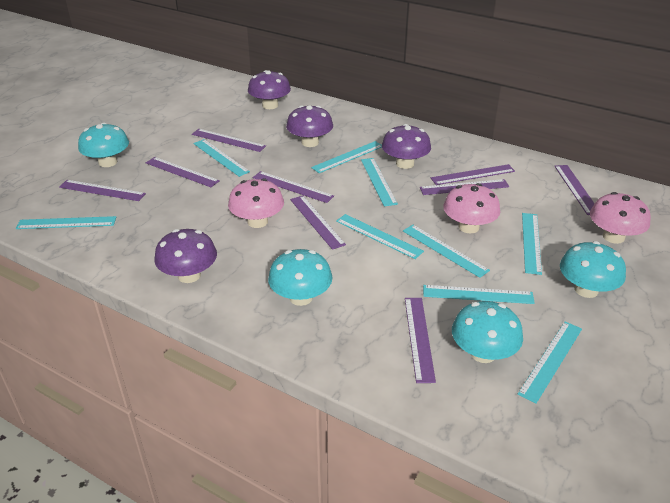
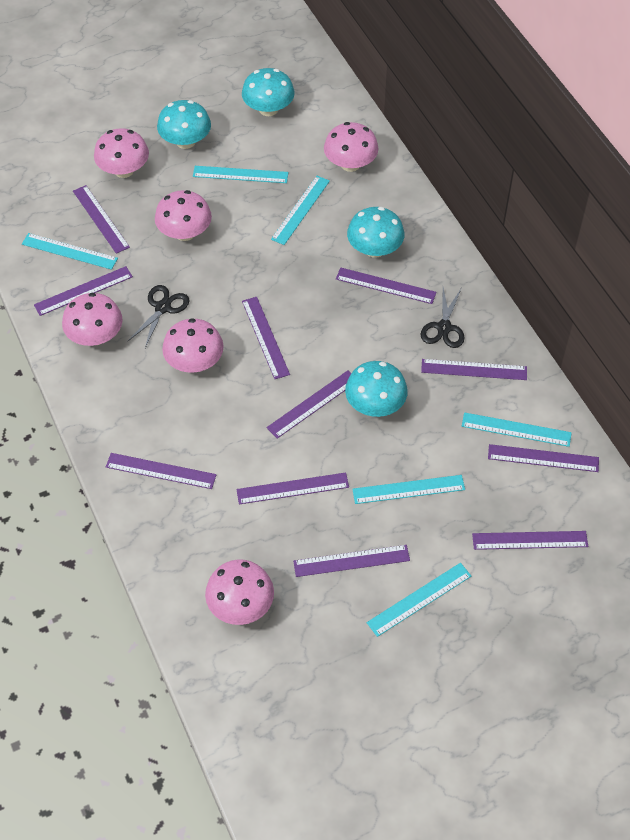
black scissors: 0 -> 2
pink mushroom: 3 -> 6
purple mushroom: 4 -> 0
purple ruler: 9 -> 11
turquoise ruler: 9 -> 6

